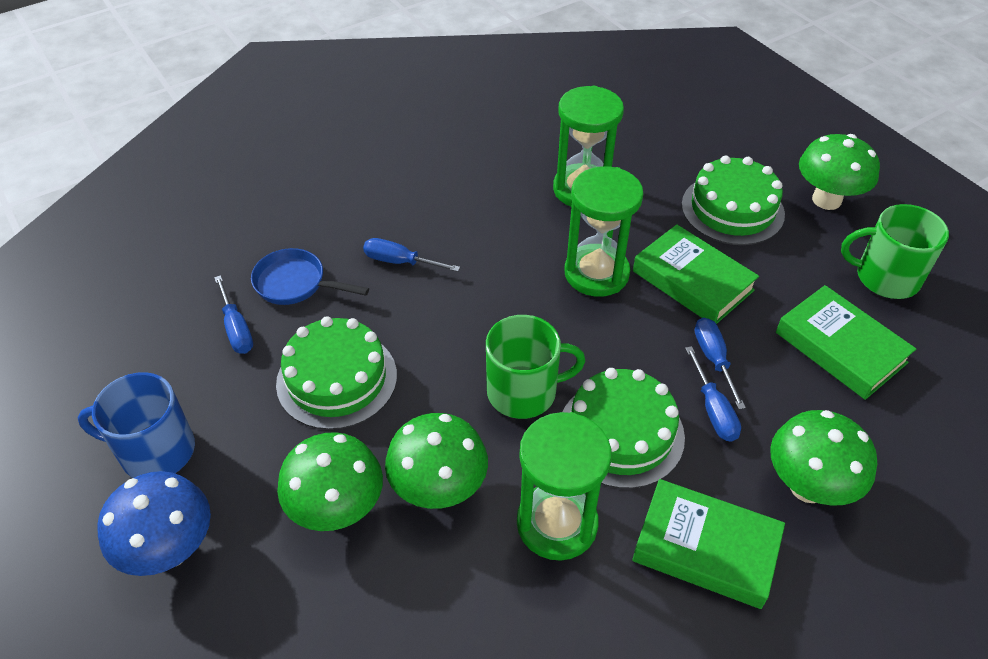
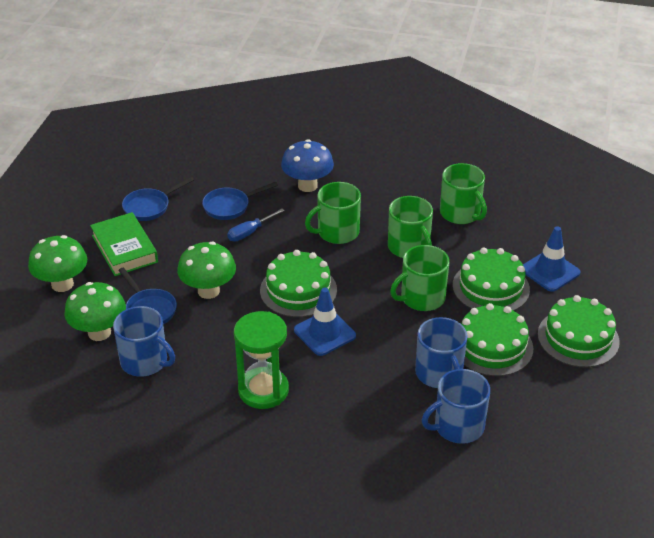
blue mug: 1 -> 3
blue pan: 1 -> 3
blue screwdriver: 4 -> 1
blue traffic cone: 0 -> 2
green book: 3 -> 1
green cake: 3 -> 4
green hourglass: 3 -> 1
green mug: 2 -> 4
green mushroom: 4 -> 3

